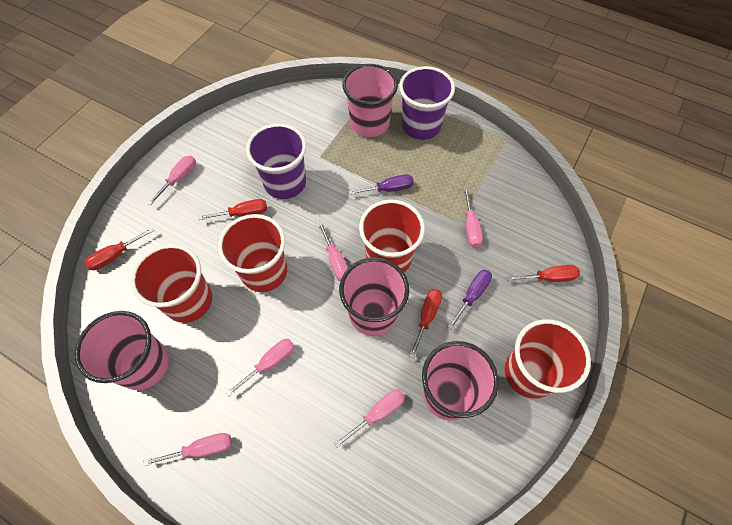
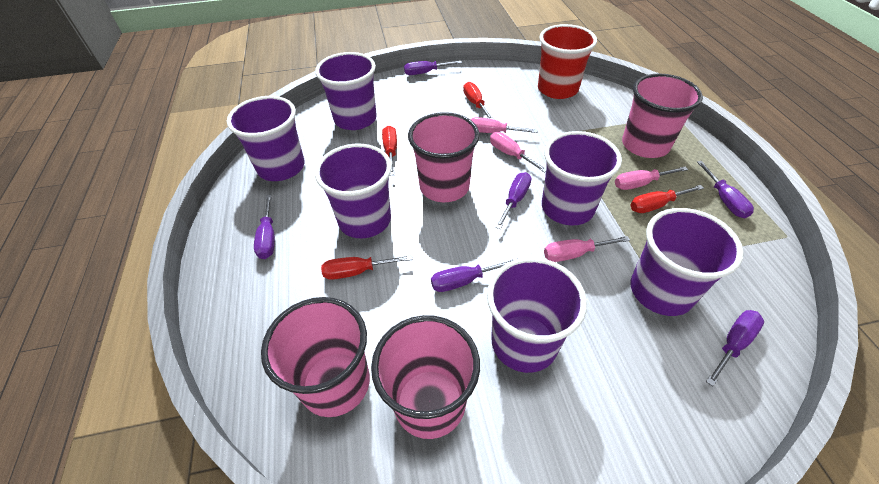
pink screwdriver: 6 -> 4
purple cup: 2 -> 6
purple screwdriver: 2 -> 6
red cup: 4 -> 1

